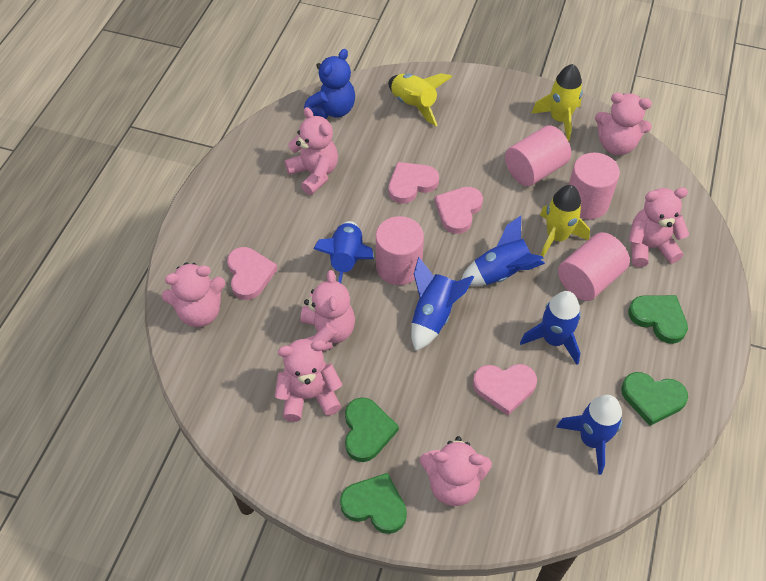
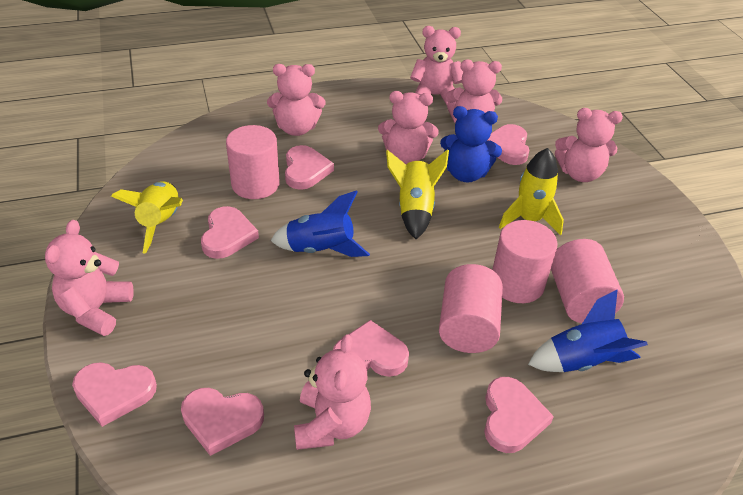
blue rocket: 5 -> 2
green heart: 4 -> 0
pink heart: 4 -> 7

